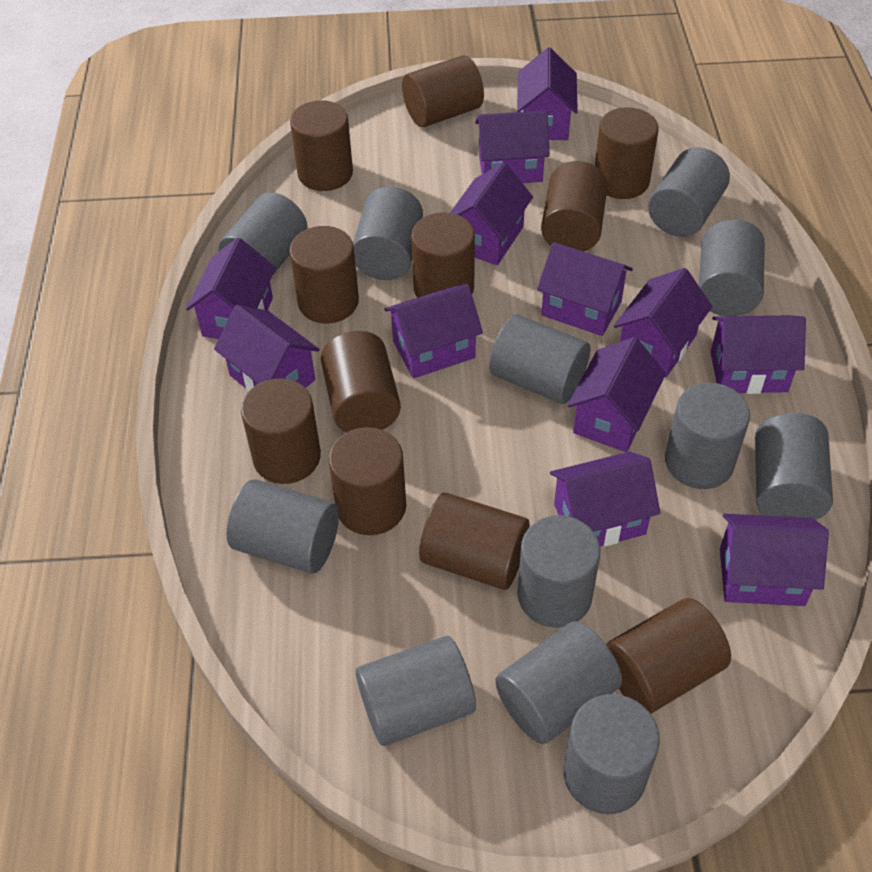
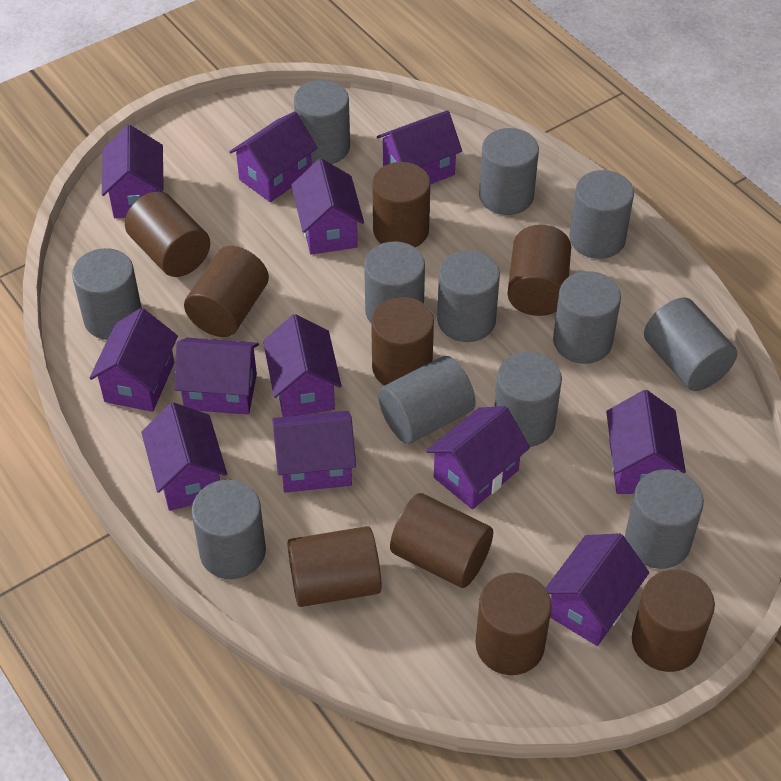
brown cylinder: 11 -> 9

